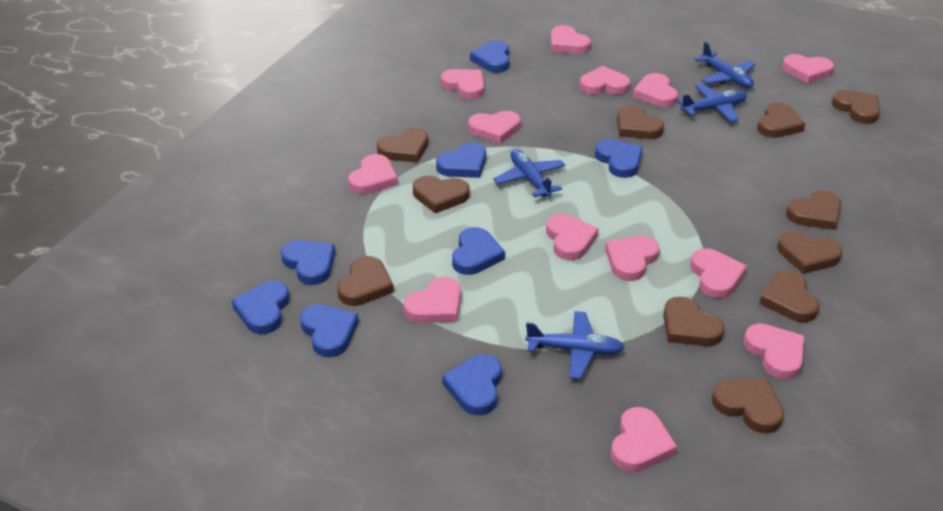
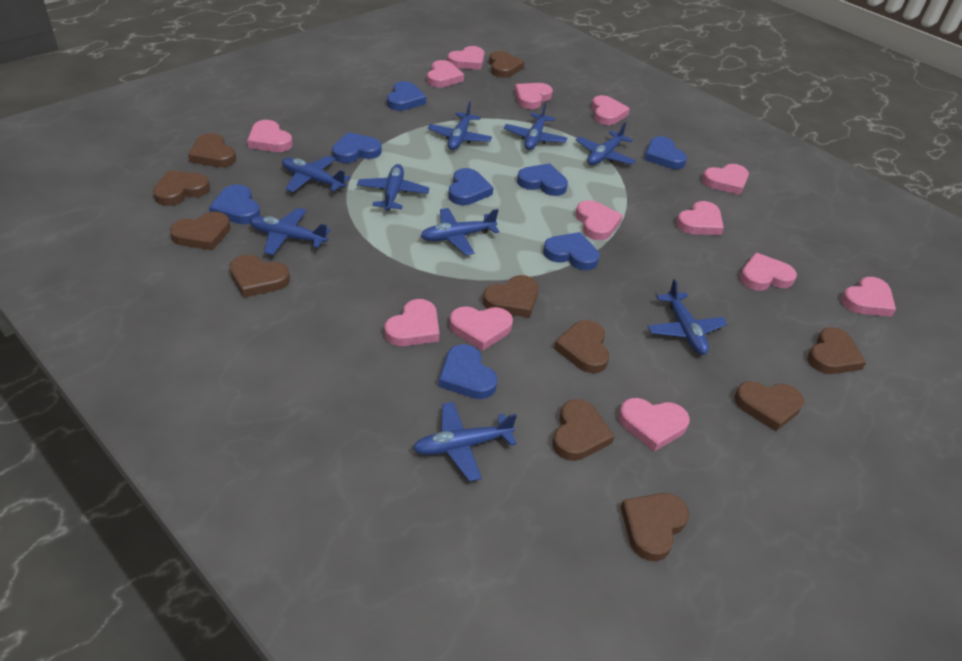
blue plane: 4 -> 9

